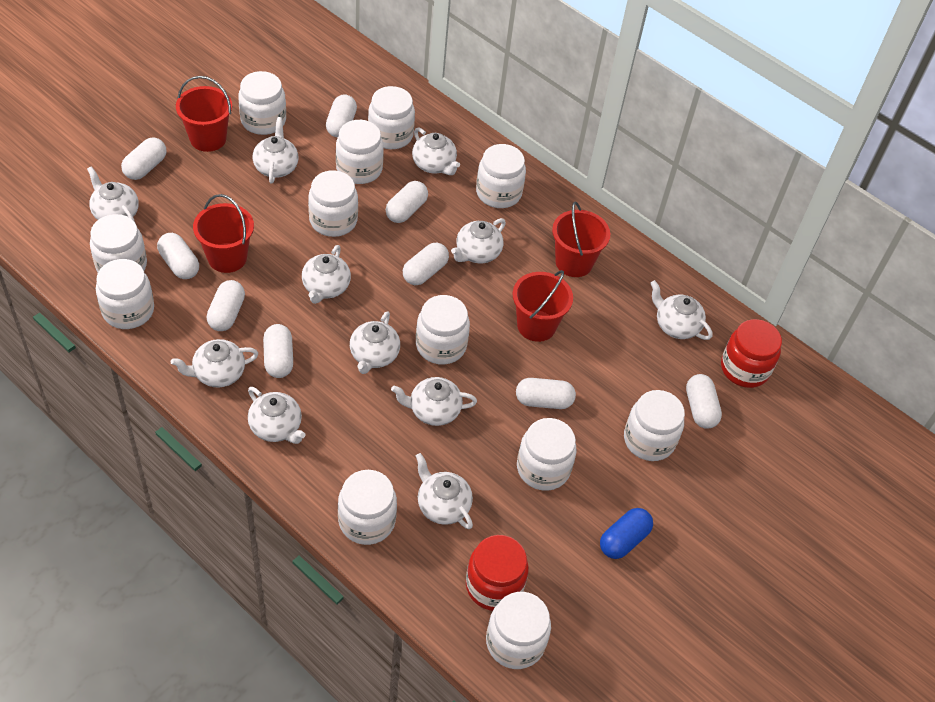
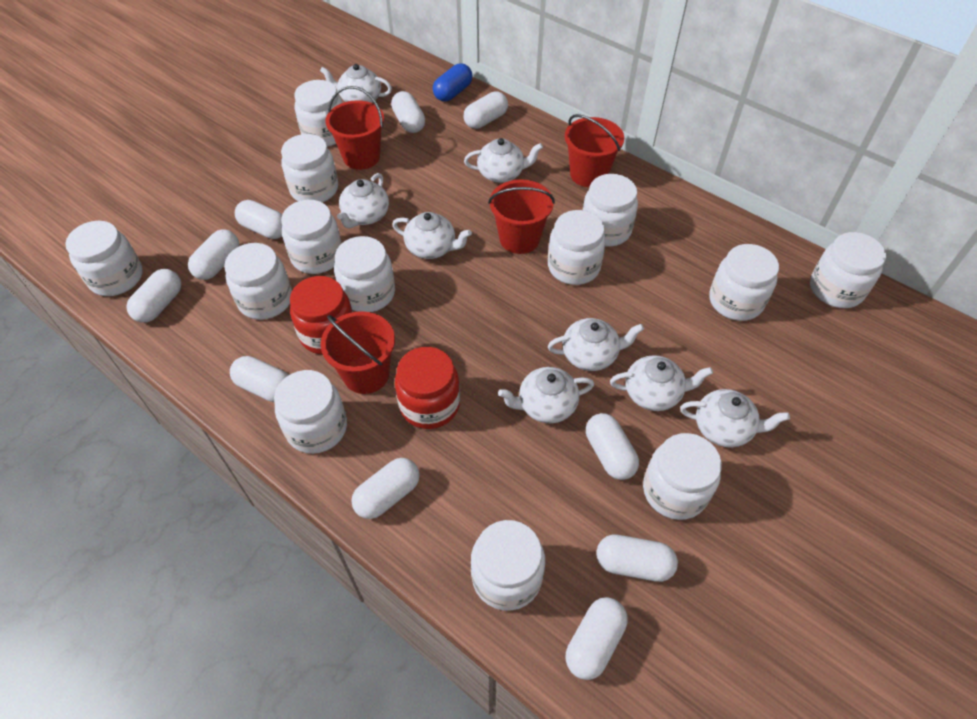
white capsule: 9 -> 10
white jar: 12 -> 13
white teapot: 11 -> 8

